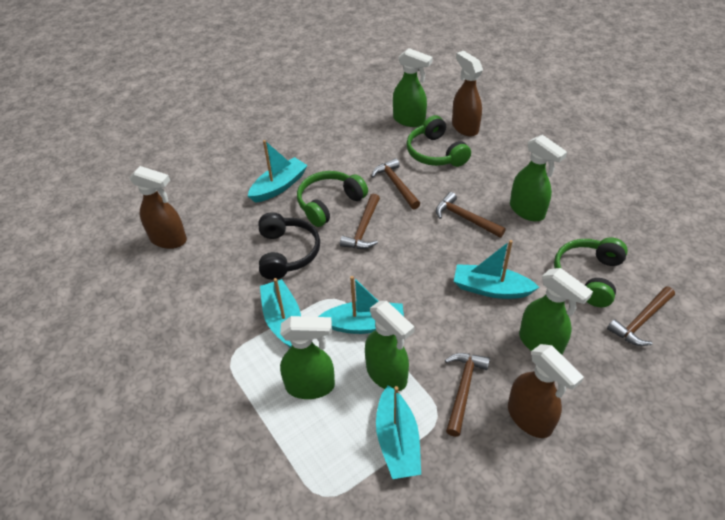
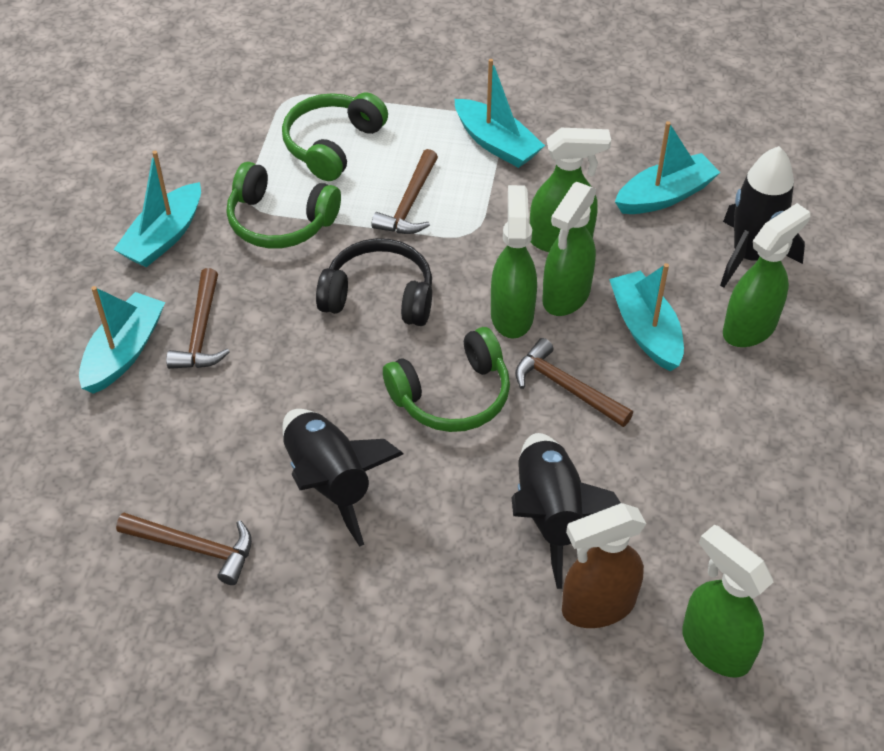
black rocket: 0 -> 3
brown hammer: 5 -> 4
brown spray bottle: 3 -> 1

